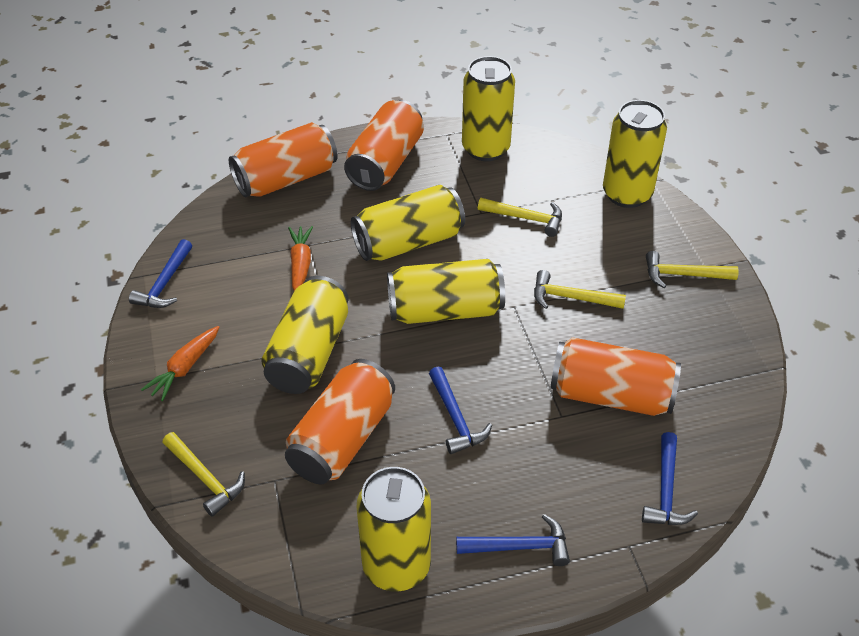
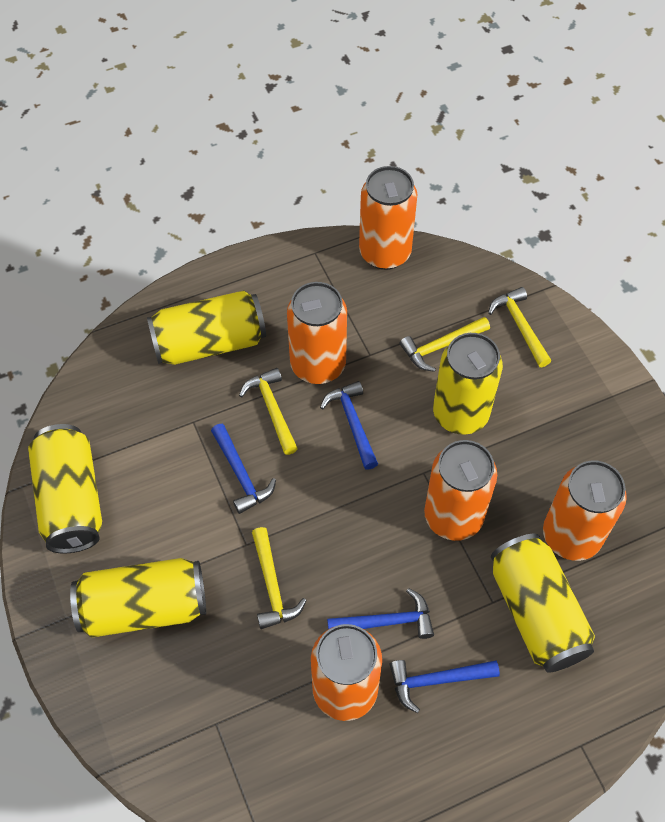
orange can: 4 -> 5
orange carrot: 2 -> 0
yellow can: 6 -> 5

